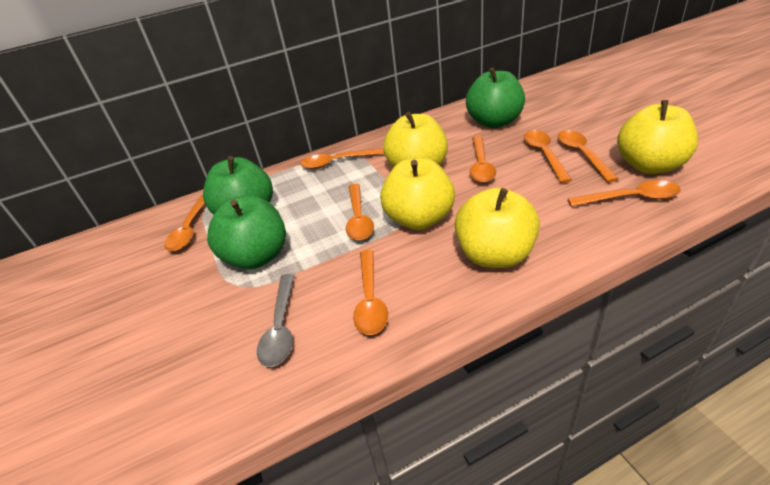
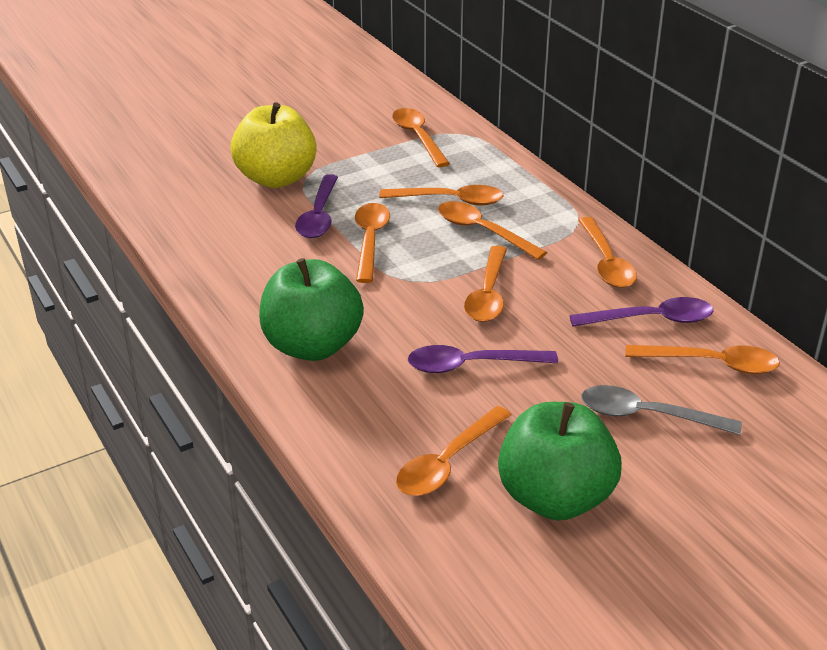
green apple: 3 -> 2
purple spoon: 0 -> 3
yellow apple: 4 -> 1

